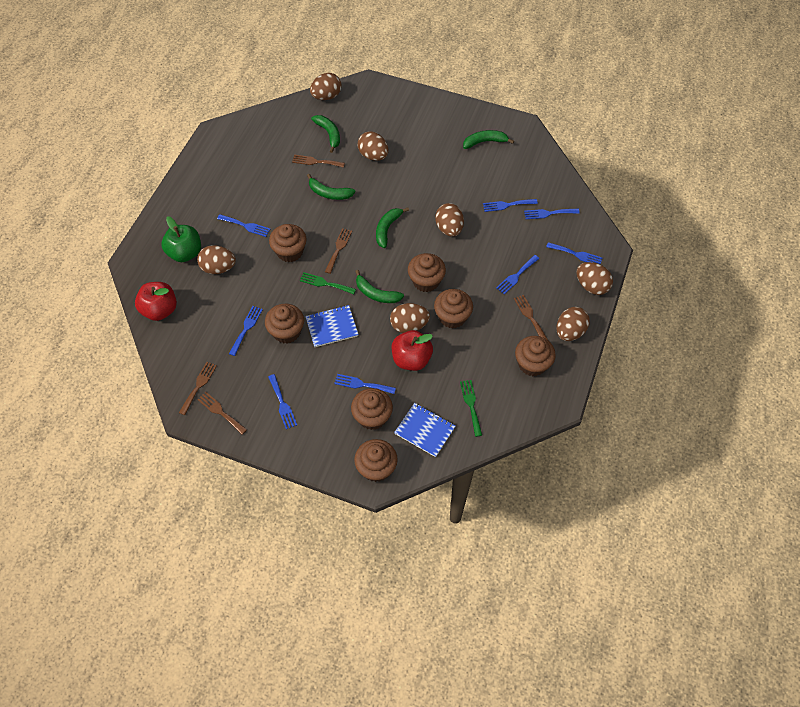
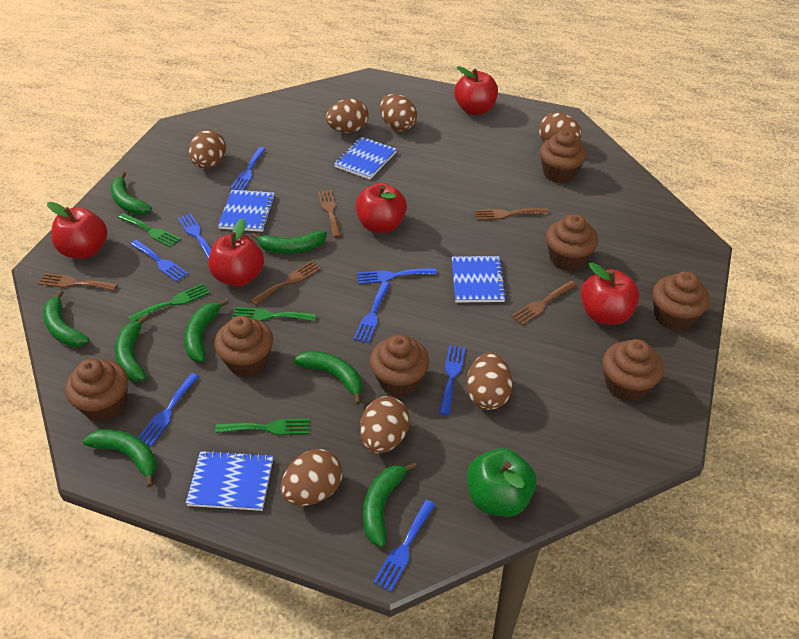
blue notebook: 2 -> 4
green banana: 5 -> 8
green fork: 2 -> 4
red apple: 2 -> 5

